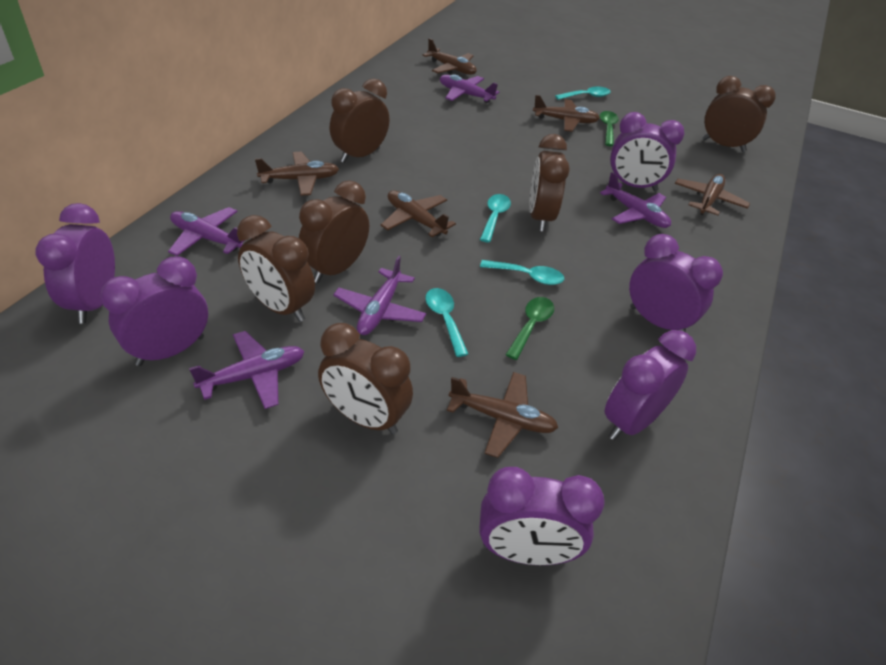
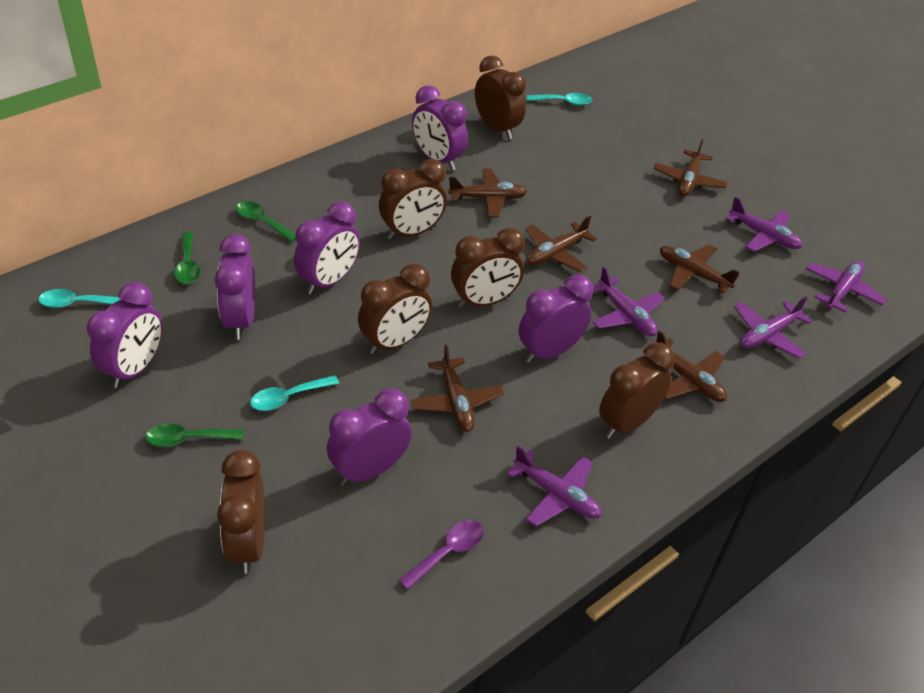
green spoon: 2 -> 3
purple spoon: 0 -> 1
turquoise spoon: 4 -> 3

